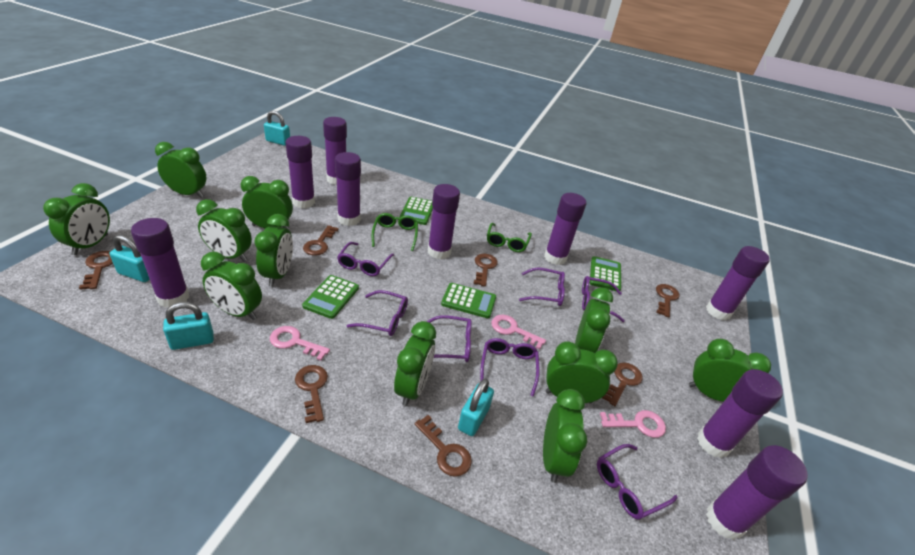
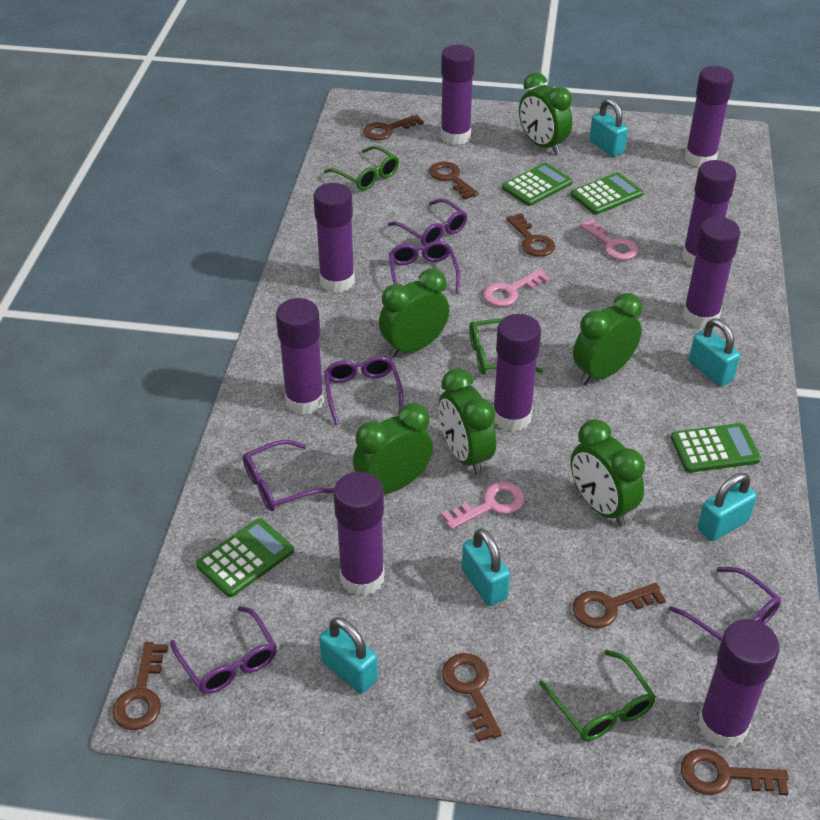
green clock: 11 -> 6
green glasses: 2 -> 3
purple glasses: 7 -> 6
turquoise padlock: 4 -> 5

